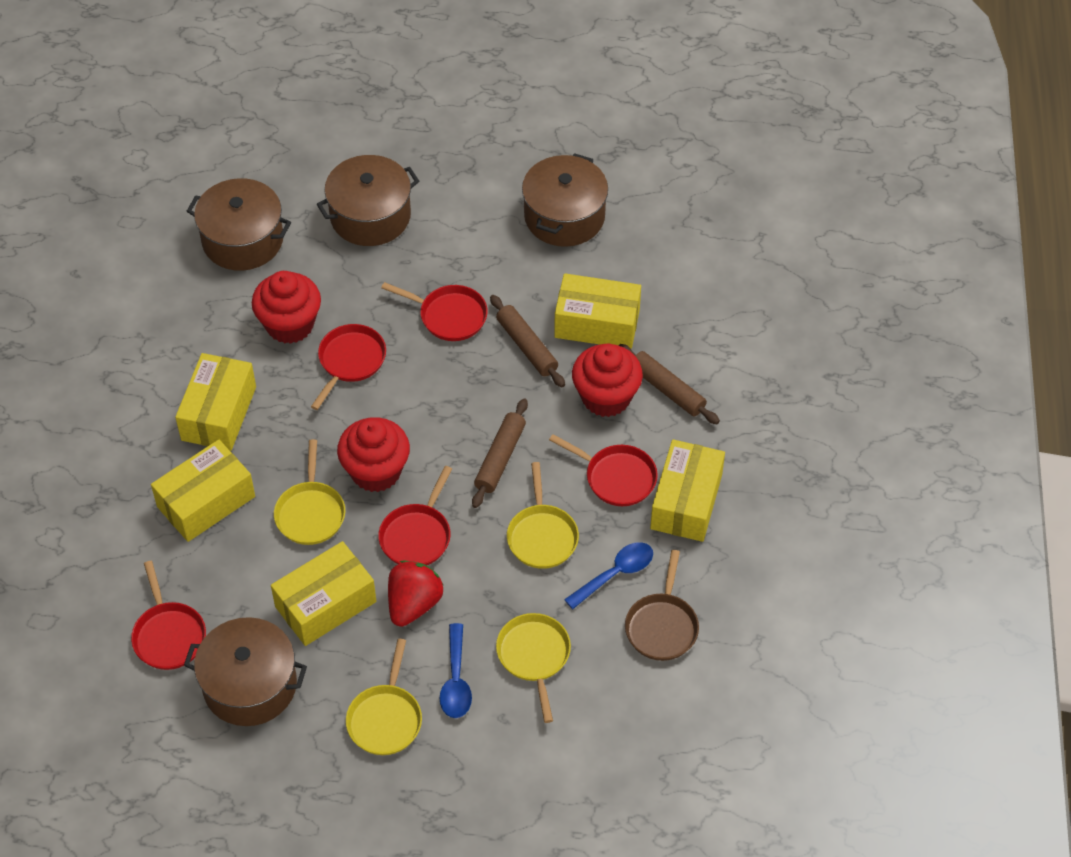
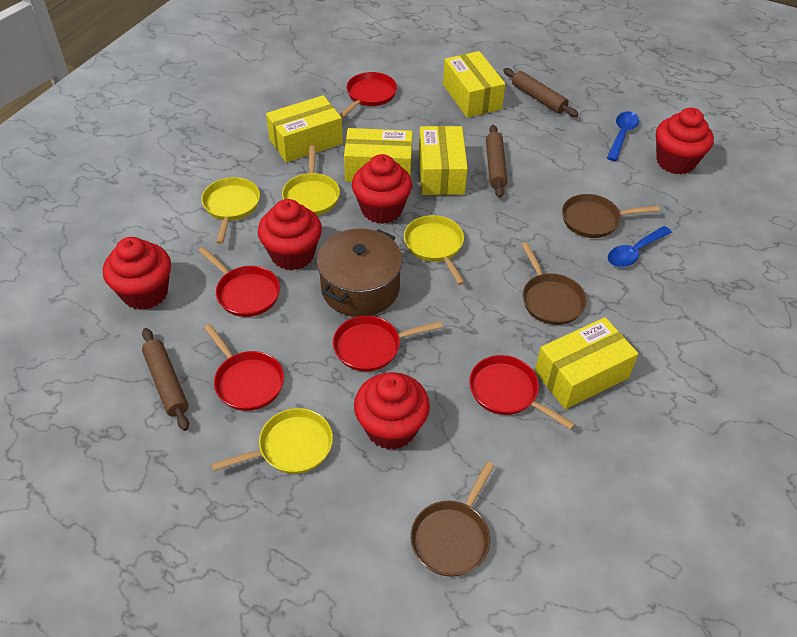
brown pan: 1 -> 3
brown pot: 4 -> 1
red cupcake: 3 -> 5
red strawberry: 1 -> 0

